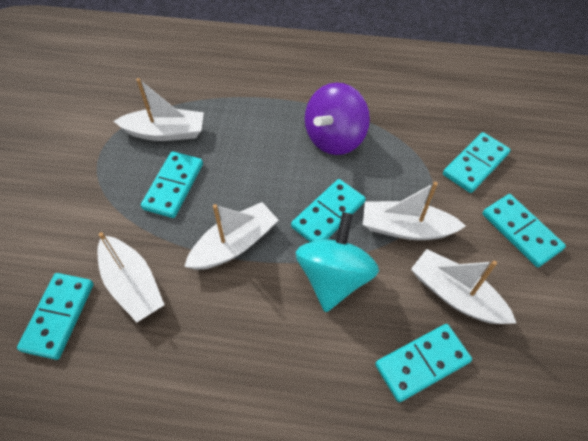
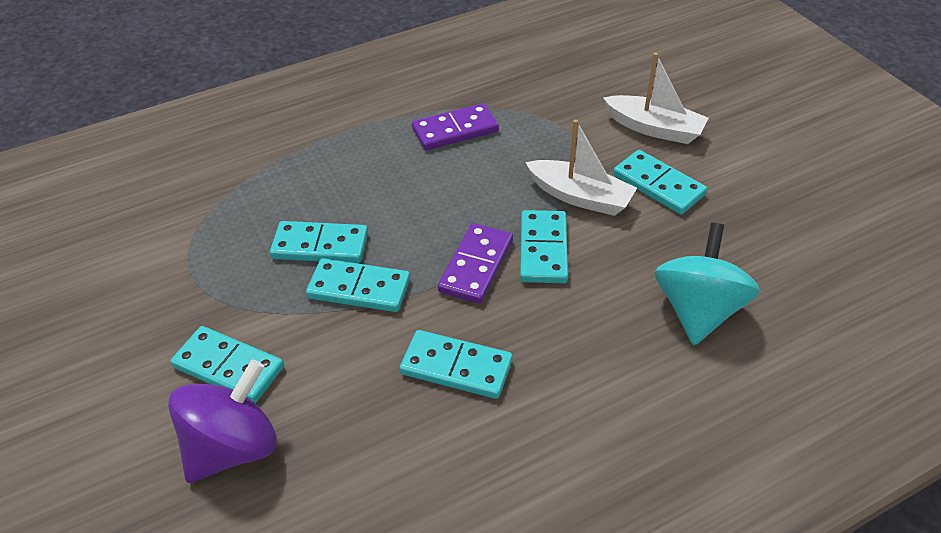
purple domino: 0 -> 2
white boat: 5 -> 2

